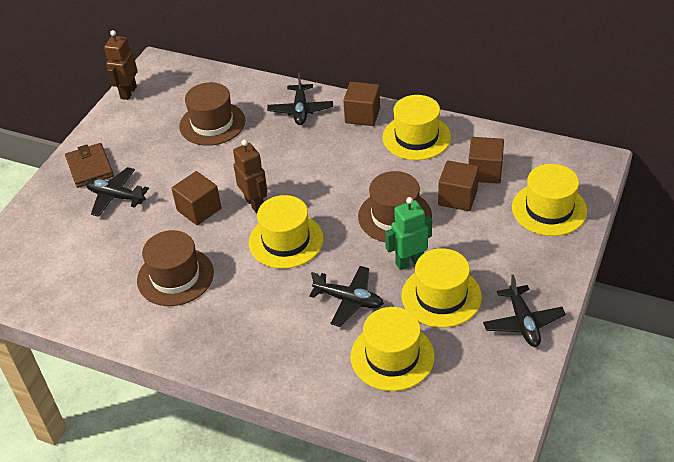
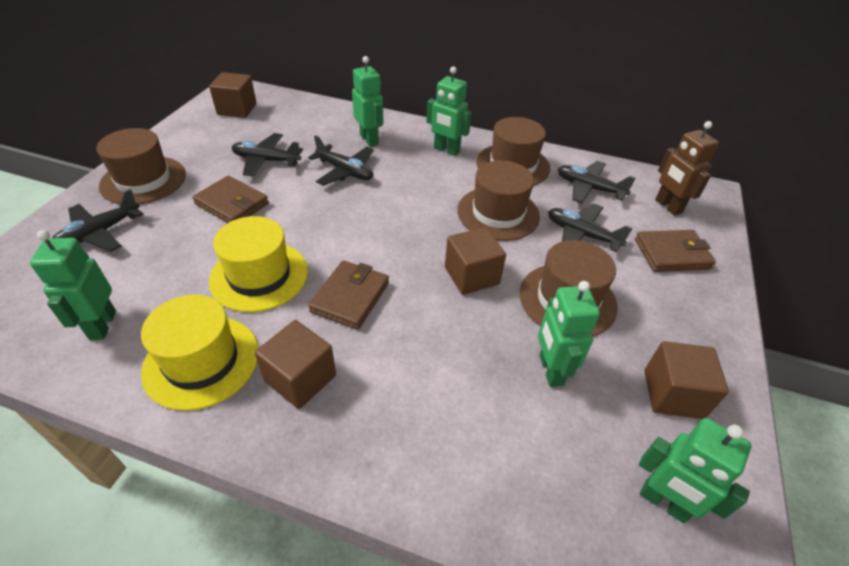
black plane: 4 -> 5
brown hat: 3 -> 4
brown robot: 2 -> 1
brown wallet: 1 -> 3
green robot: 1 -> 5
yellow hat: 5 -> 2

